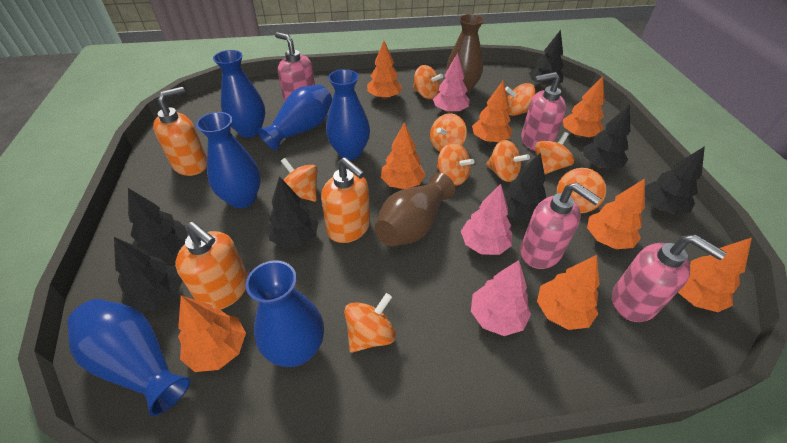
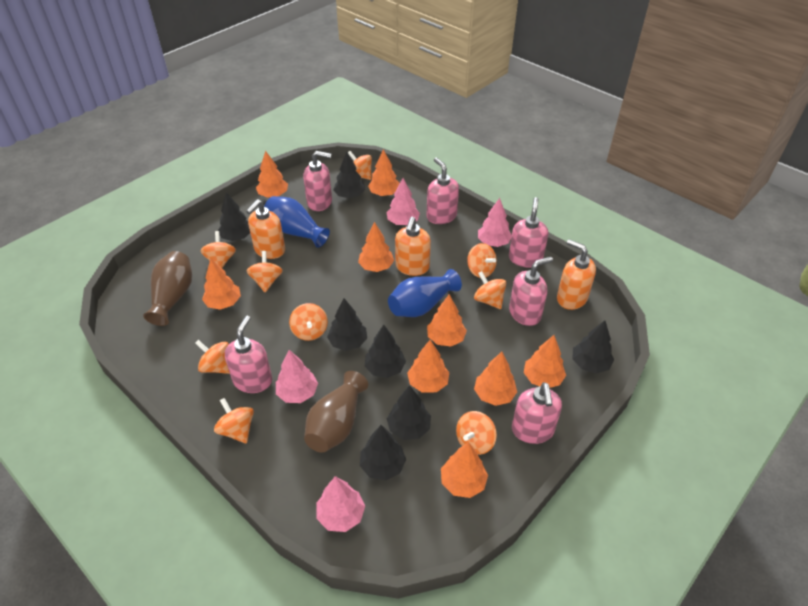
blue vase: 6 -> 2
orange tree: 8 -> 9
pink soap dispenser: 4 -> 6
pink tree: 3 -> 4

